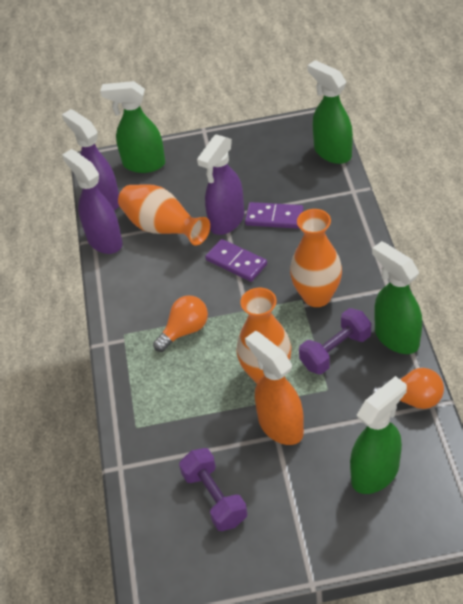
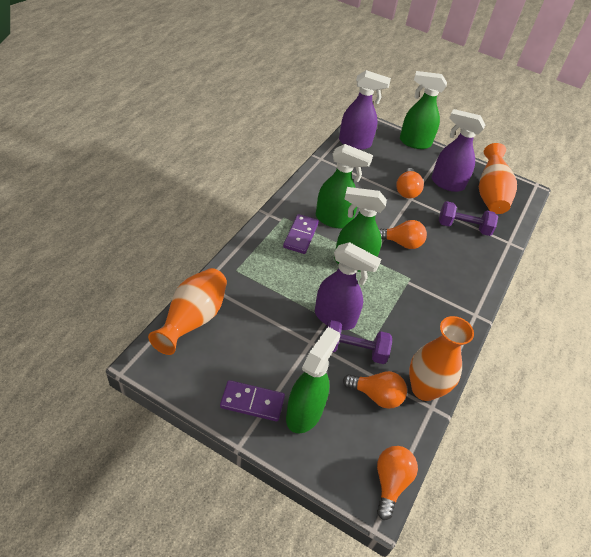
orange light bulb: 2 -> 4
orange spray bottle: 1 -> 0

